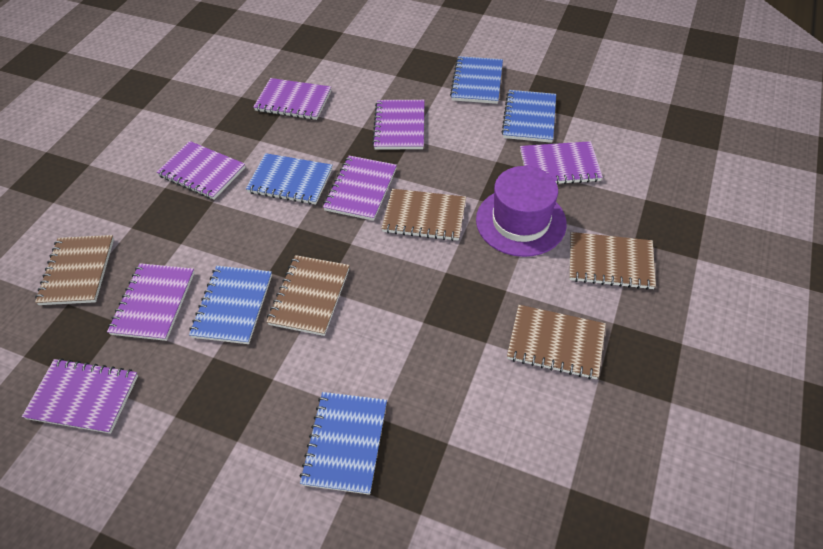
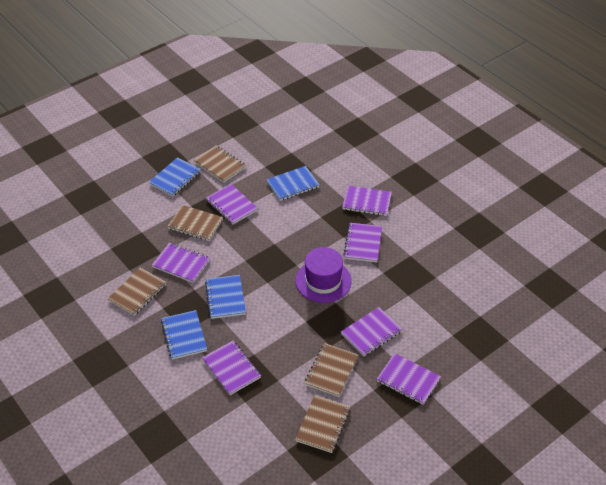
blue notebook: 5 -> 4

